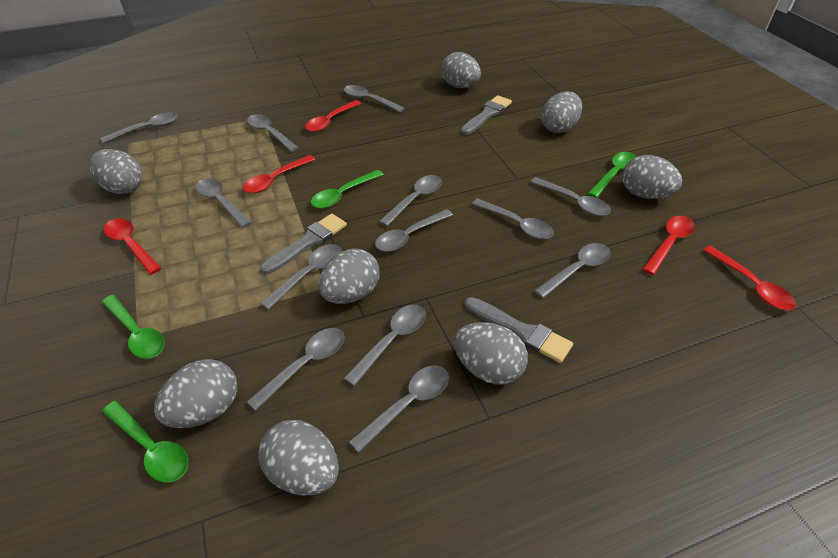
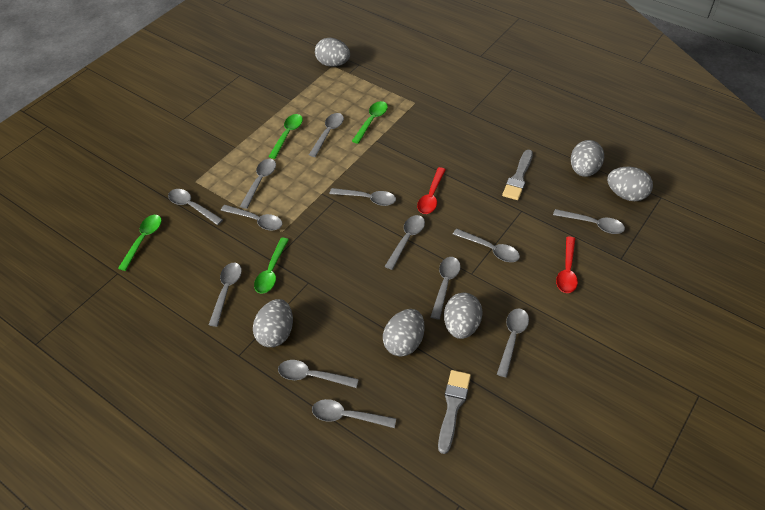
grey brush: 3 -> 2
grey egg: 8 -> 6
red spoon: 5 -> 2

